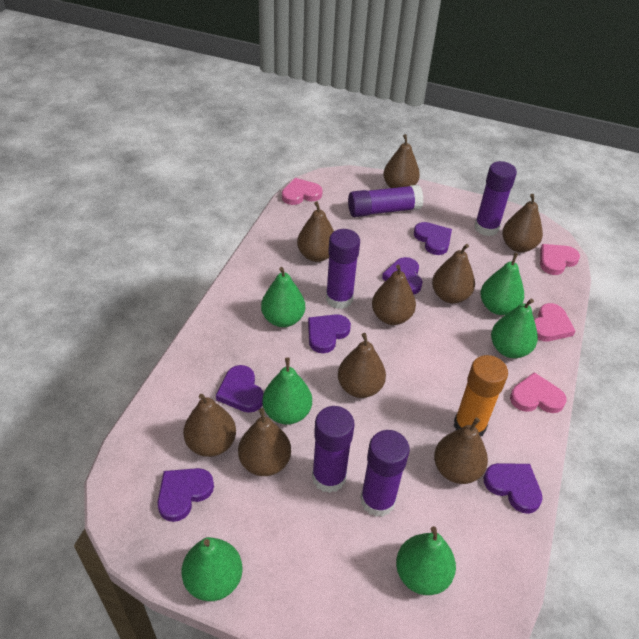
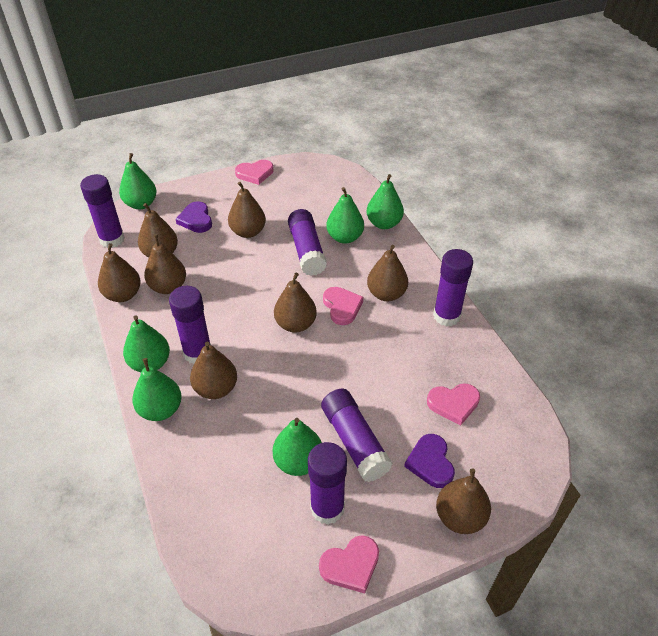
brown pear: 9 -> 8
orange glue stick: 1 -> 0
purple glue stick: 5 -> 6
purple heart: 6 -> 2

